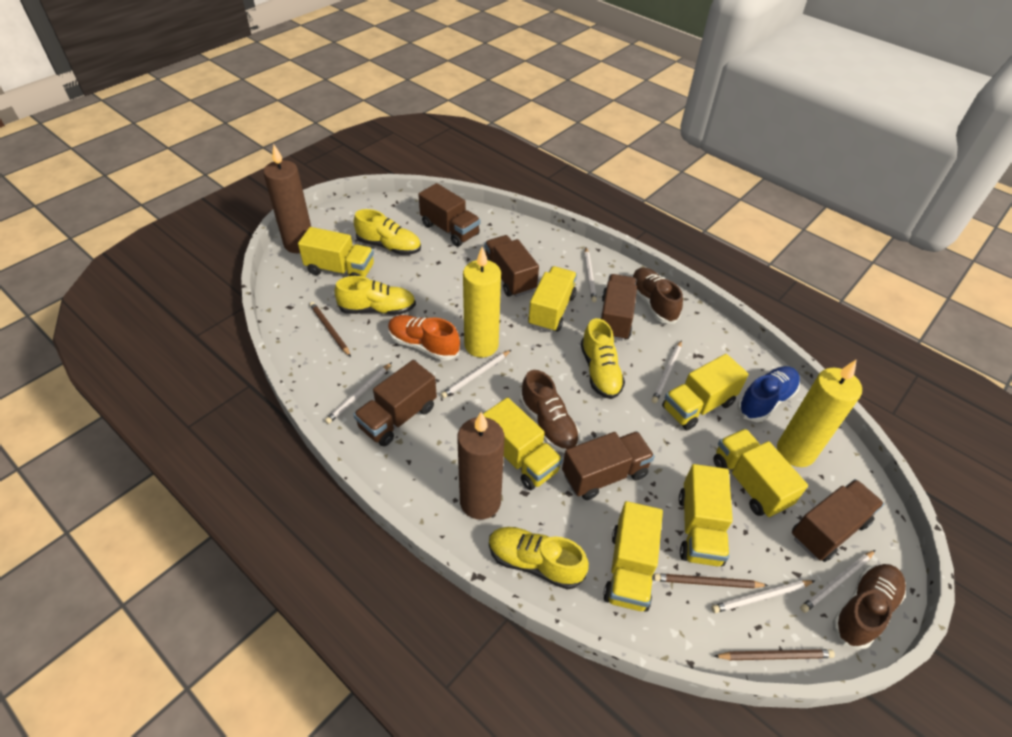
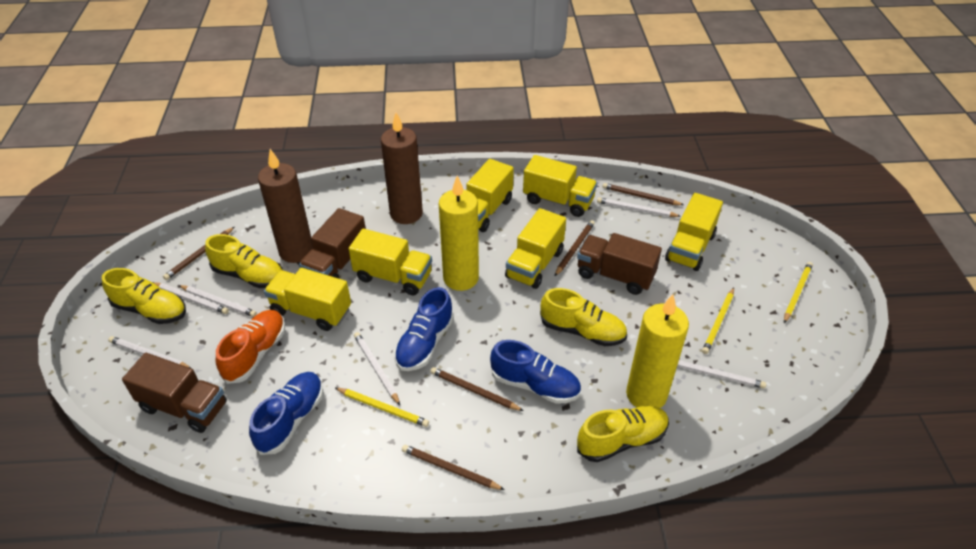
blue shoe: 1 -> 3
brown pencil: 3 -> 5
brown shoe: 3 -> 0
brown truck: 6 -> 3
yellow pencil: 0 -> 3
yellow truck: 7 -> 6

